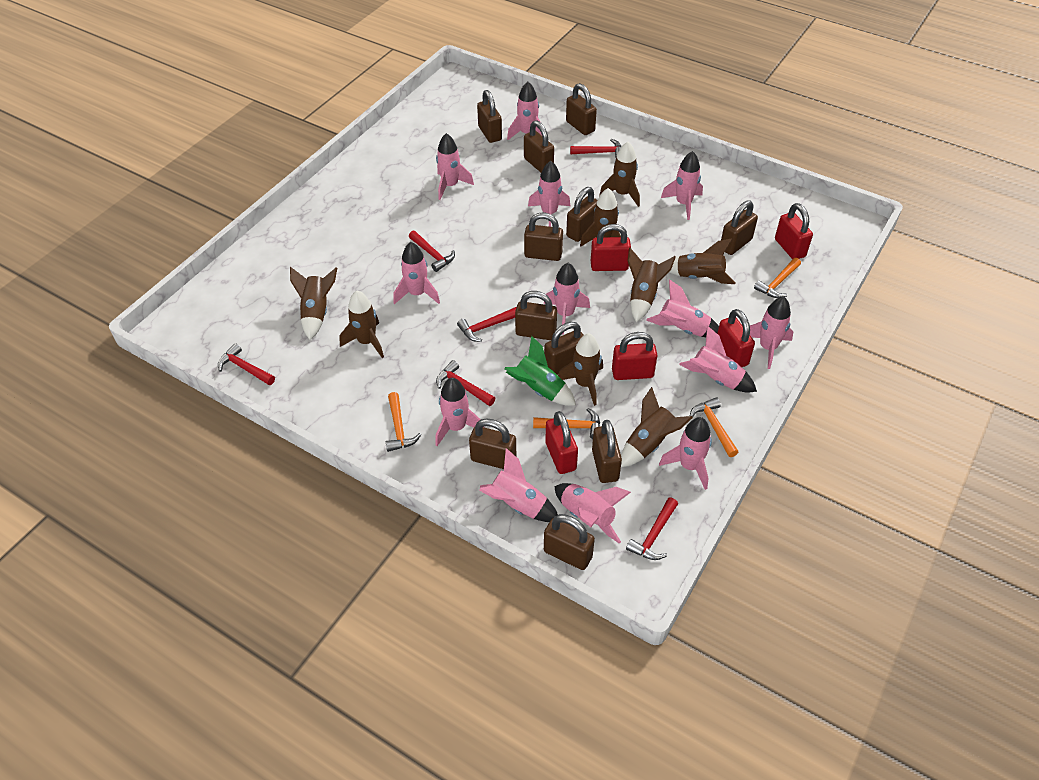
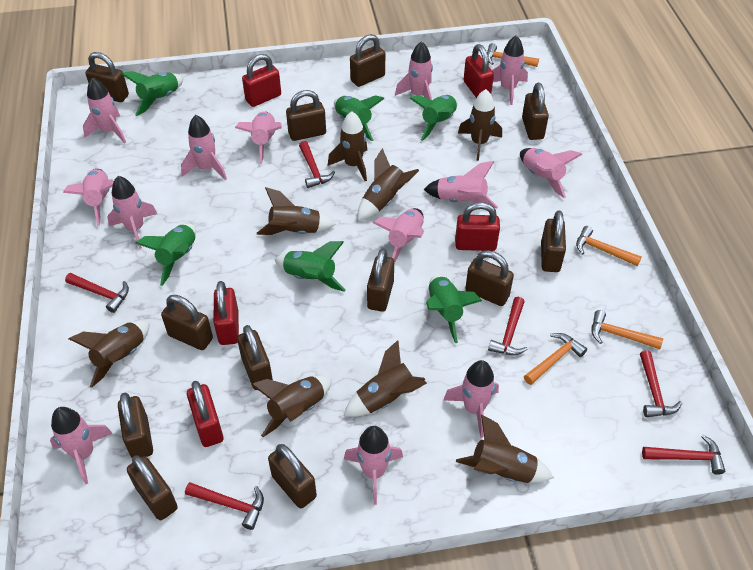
brown padlock: 11 -> 12
green rocket: 1 -> 6

